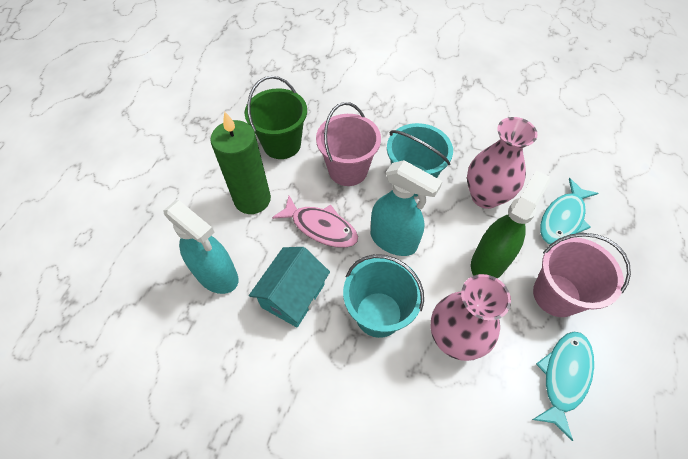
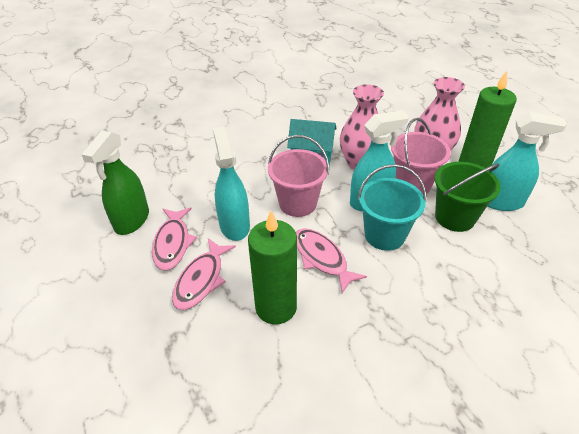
green candle: 1 -> 2
pink fish: 1 -> 3
turquoise bucket: 2 -> 1
turquoise fish: 2 -> 0
turquoise spray bottle: 2 -> 3

